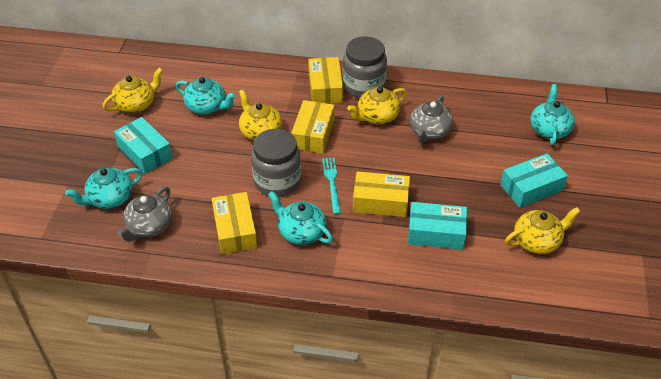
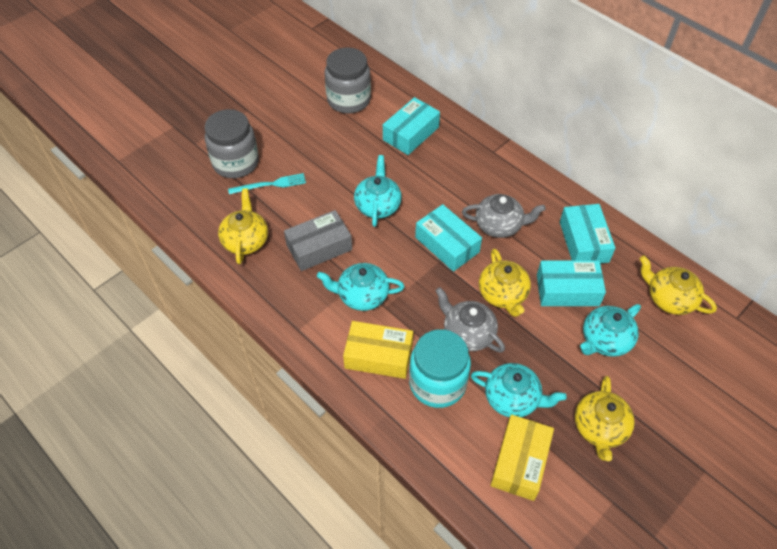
grey box: 0 -> 1
turquoise box: 3 -> 4
turquoise jar: 0 -> 1
yellow box: 4 -> 2

